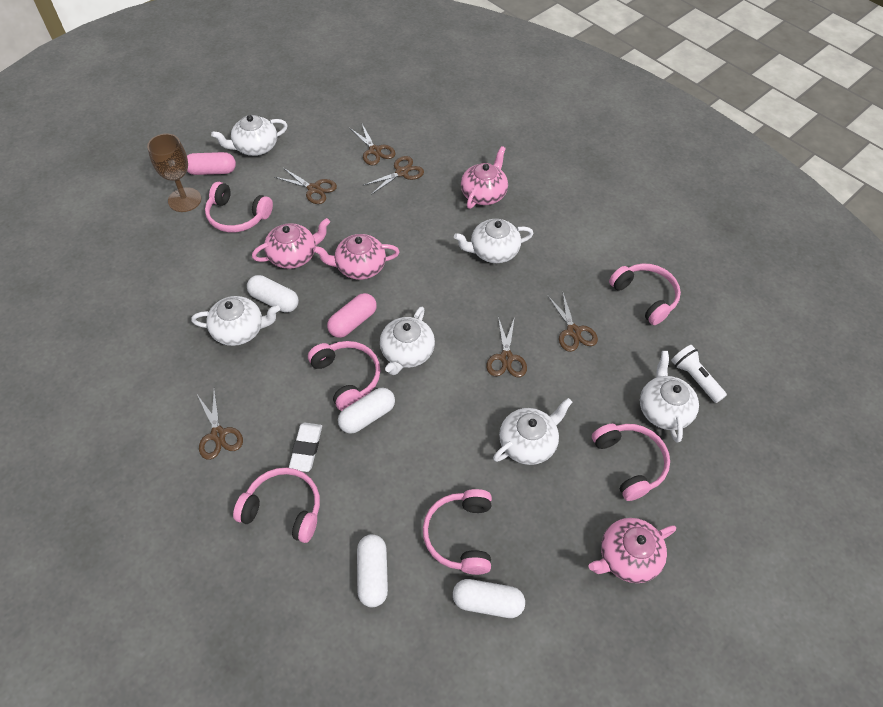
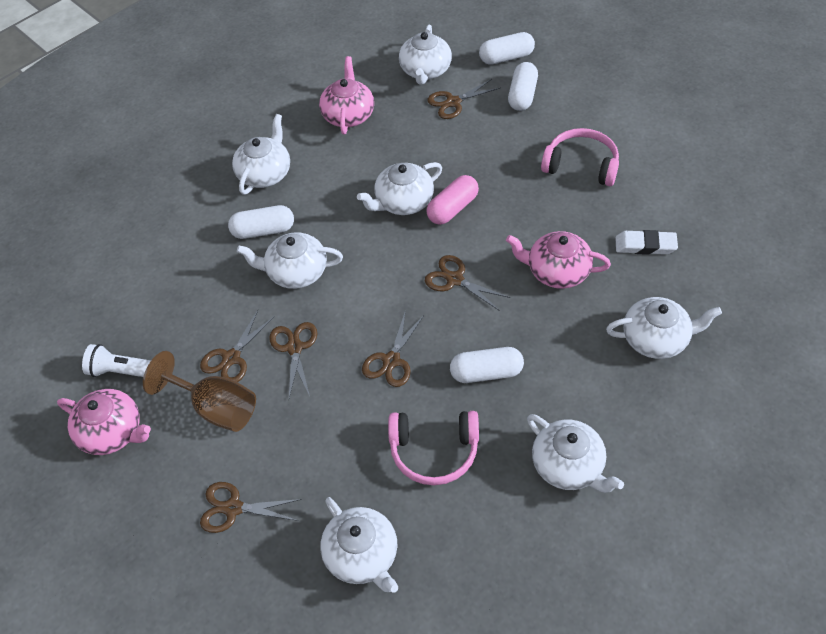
pink capsule: 2 -> 1
pink headphones: 6 -> 2
pink teapot: 4 -> 3
white teapot: 6 -> 7

